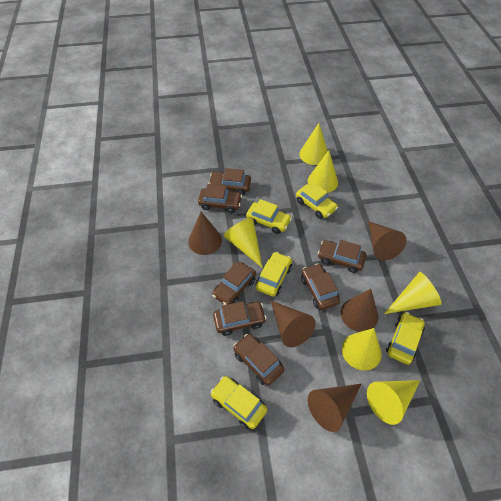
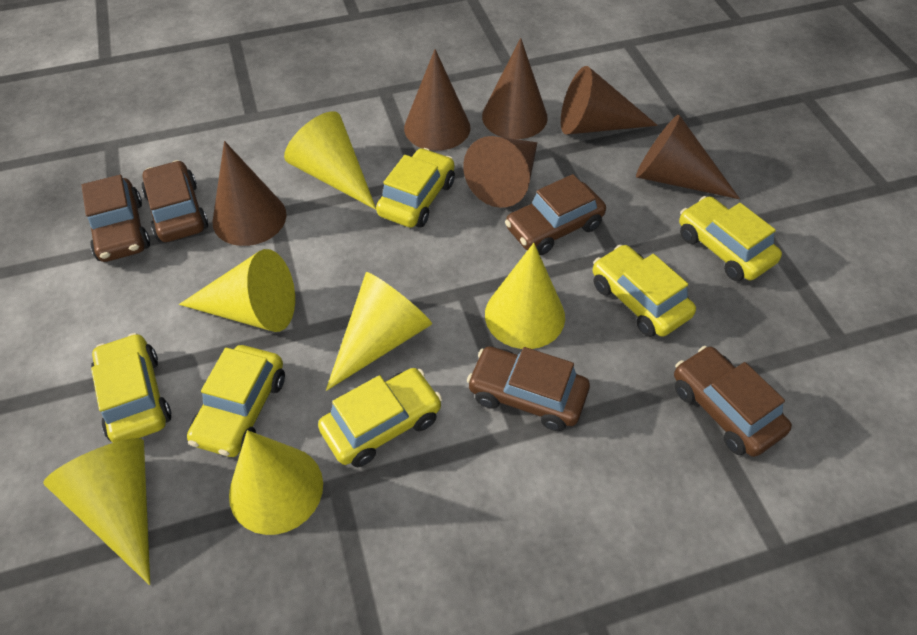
brown car: 7 -> 5
brown cone: 5 -> 6
yellow car: 5 -> 6

